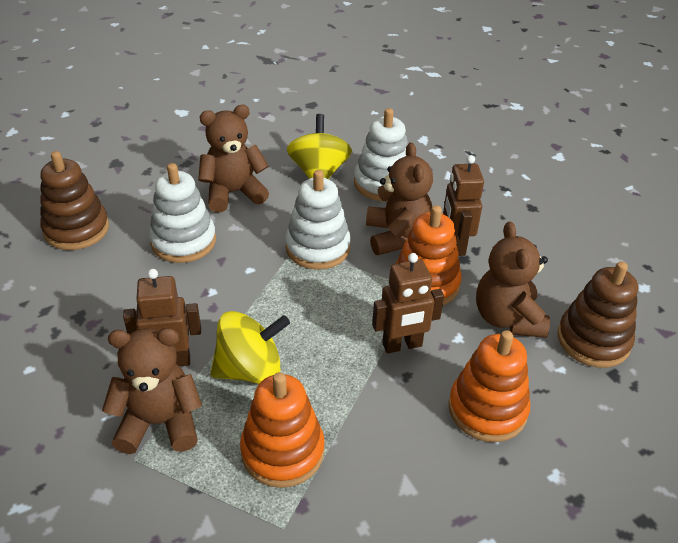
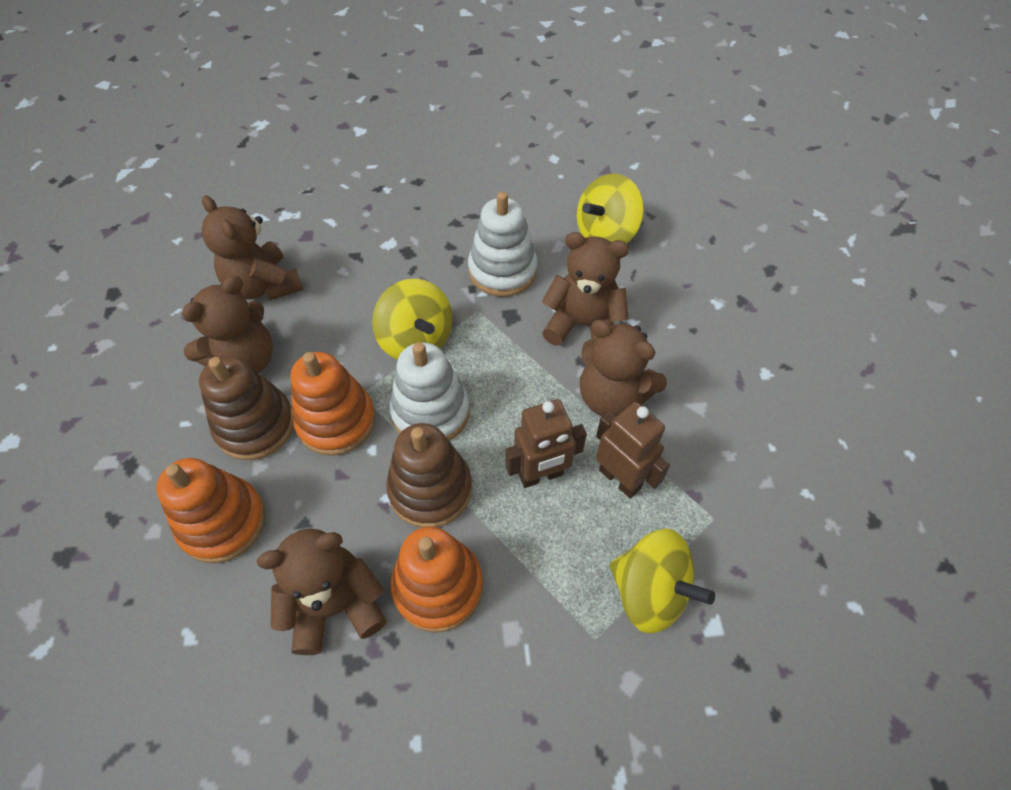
brown robot: 3 -> 2
brown teddy bear: 4 -> 5
white stacking toy: 3 -> 2
yellow spinning top: 2 -> 3

